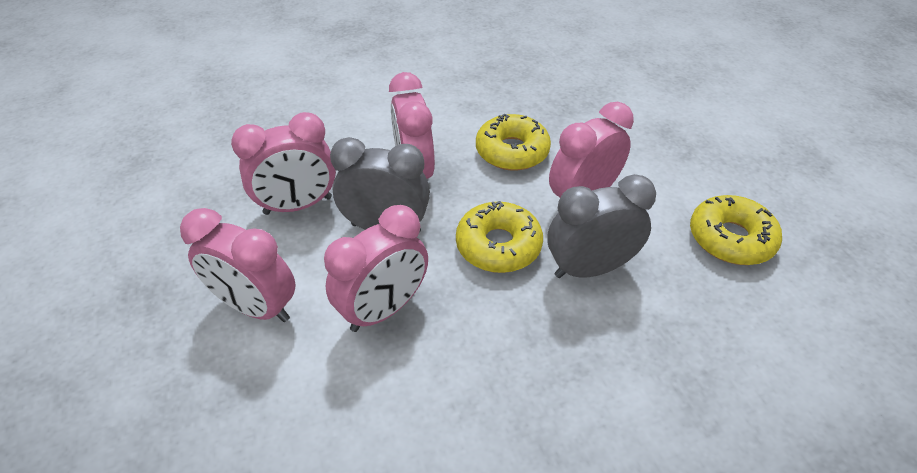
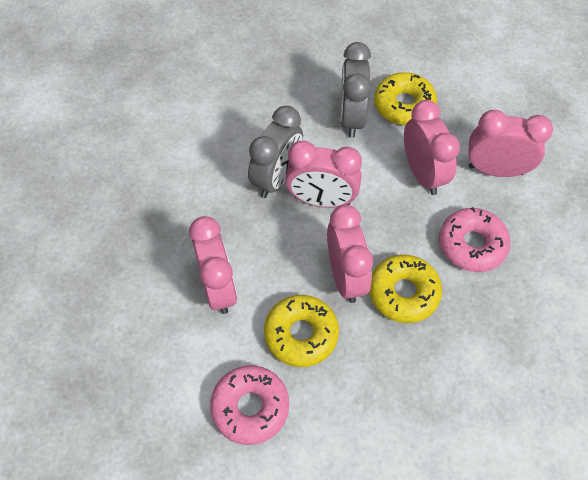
pink donut: 0 -> 2

